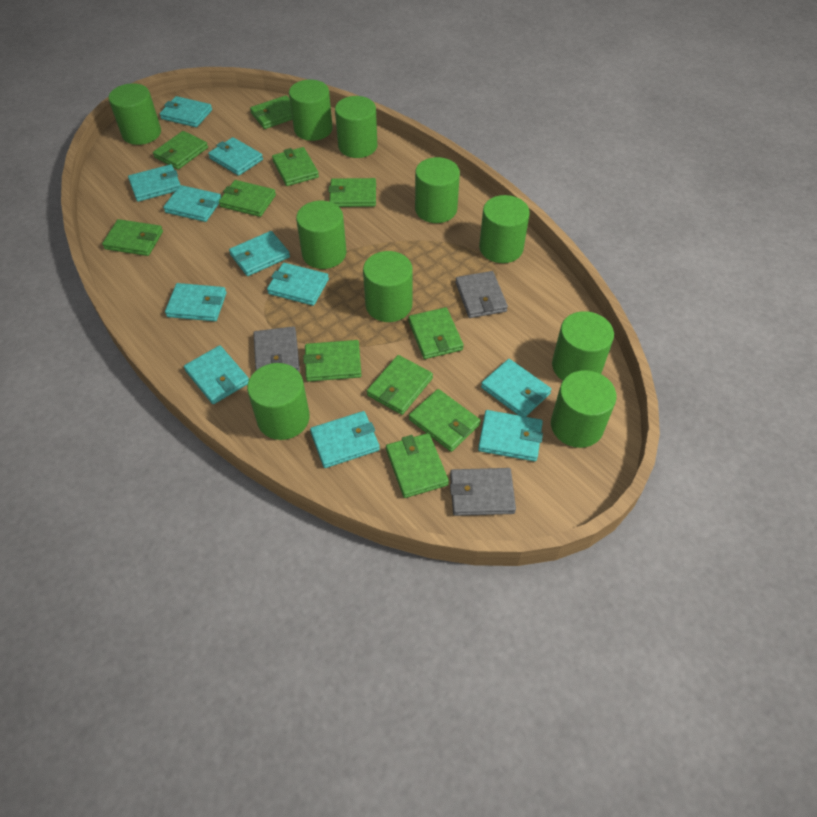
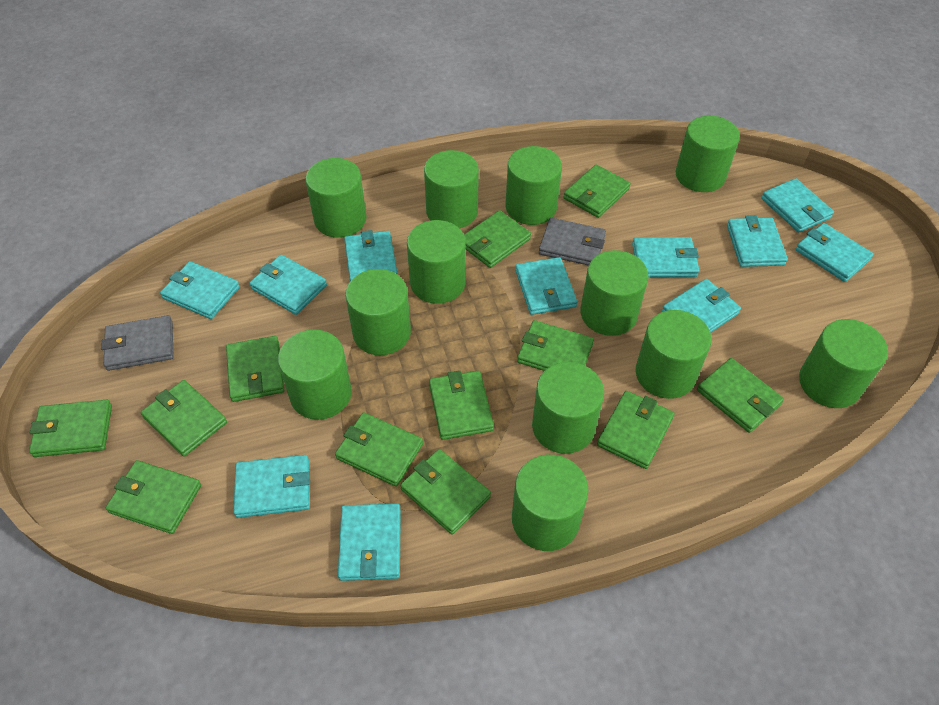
green cylinder: 10 -> 12
green wallet: 11 -> 12
grey wallet: 3 -> 2

